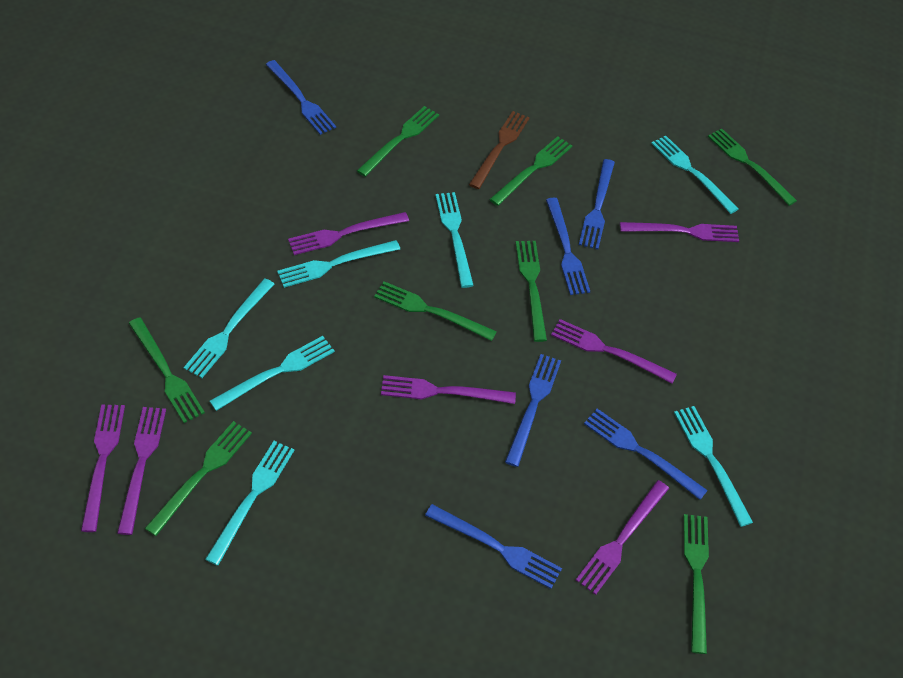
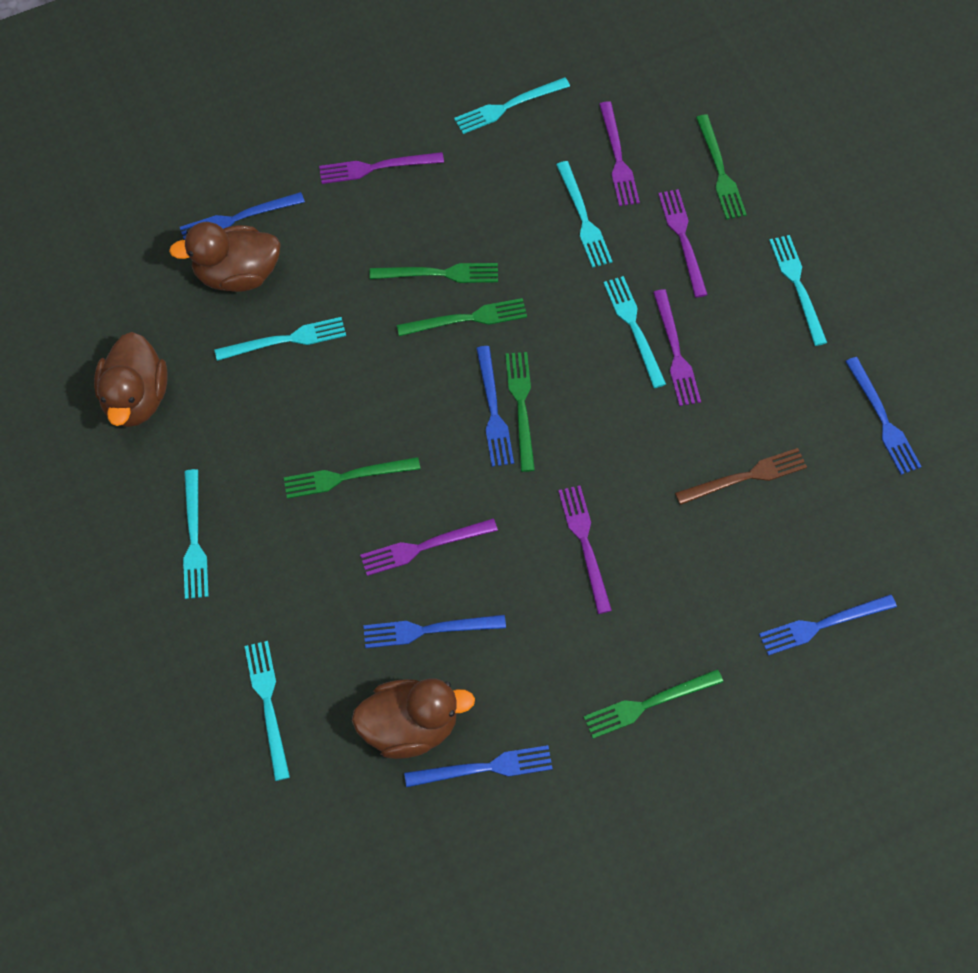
brown duck: 0 -> 3
green fork: 8 -> 6
purple fork: 7 -> 6

